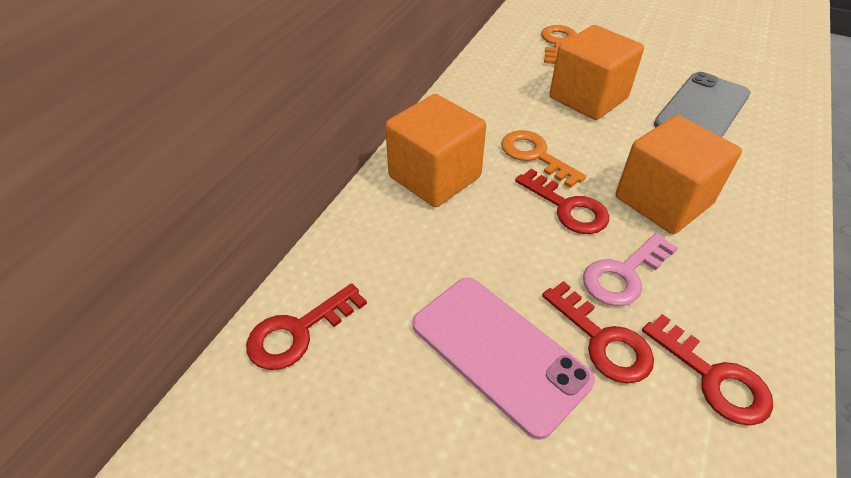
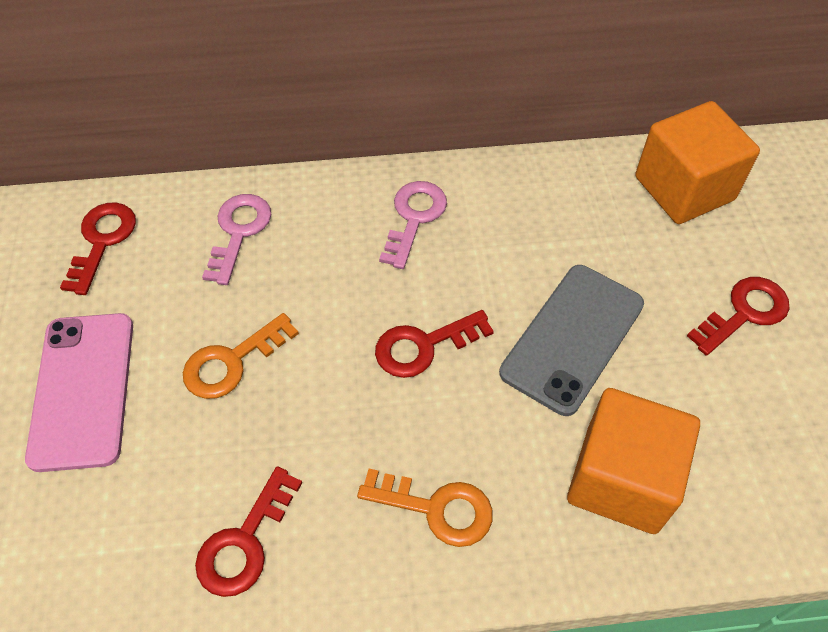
orange cube: 3 -> 2
pink key: 1 -> 2

